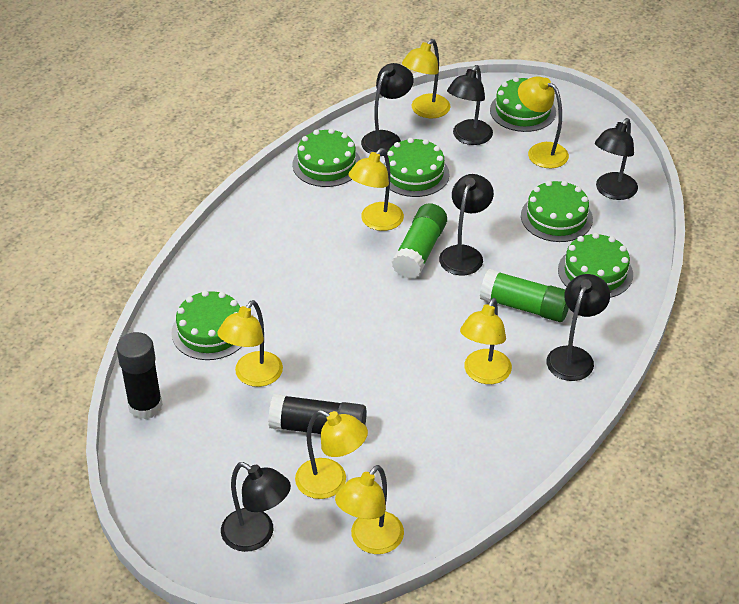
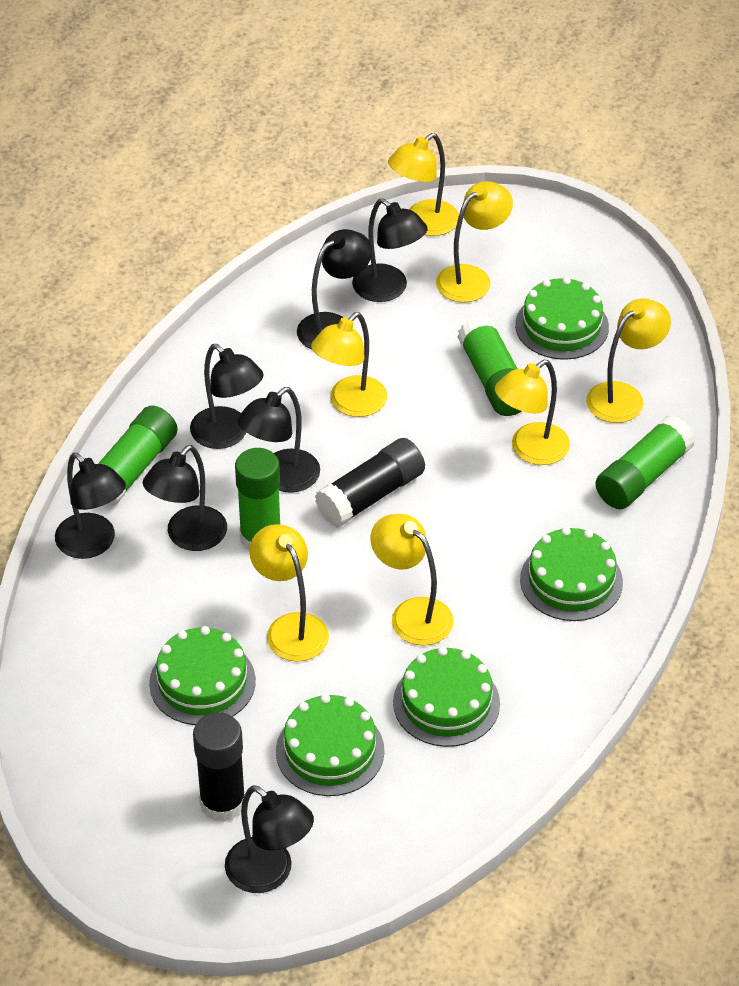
black lamp: 6 -> 7
green cake: 6 -> 5
green glue stick: 2 -> 4

